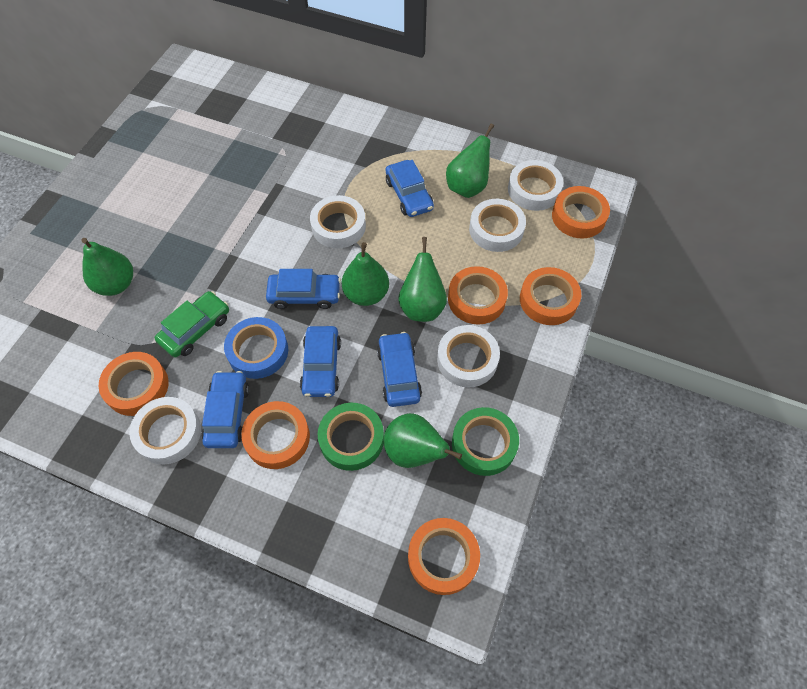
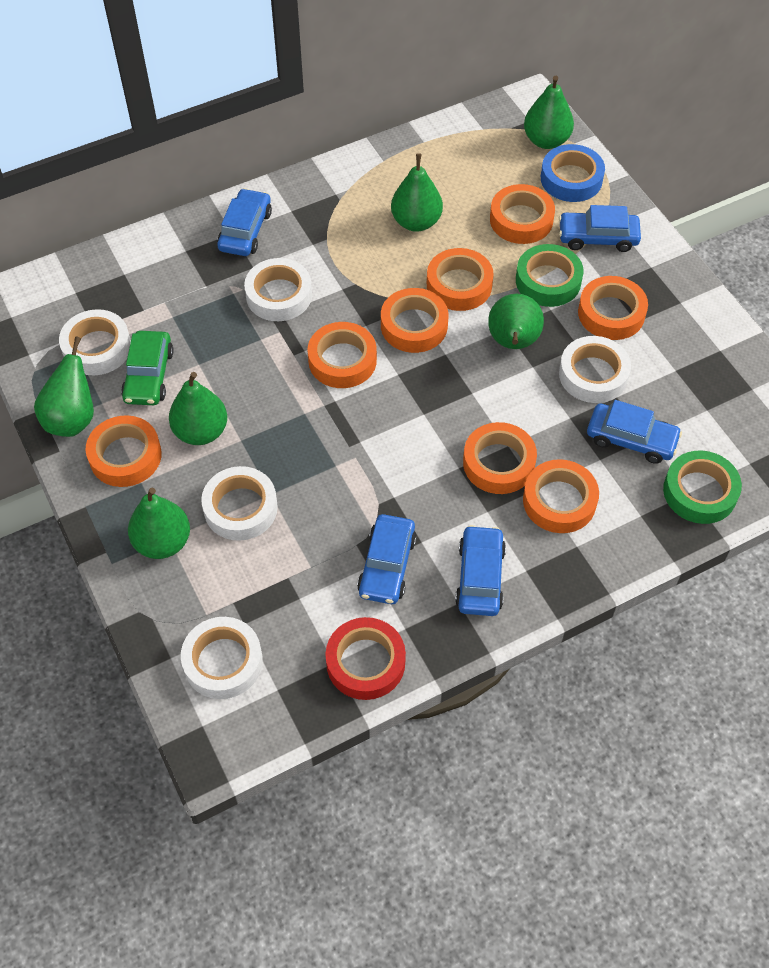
green pear: 5 -> 6
orange tape: 6 -> 8
red tape: 0 -> 1

